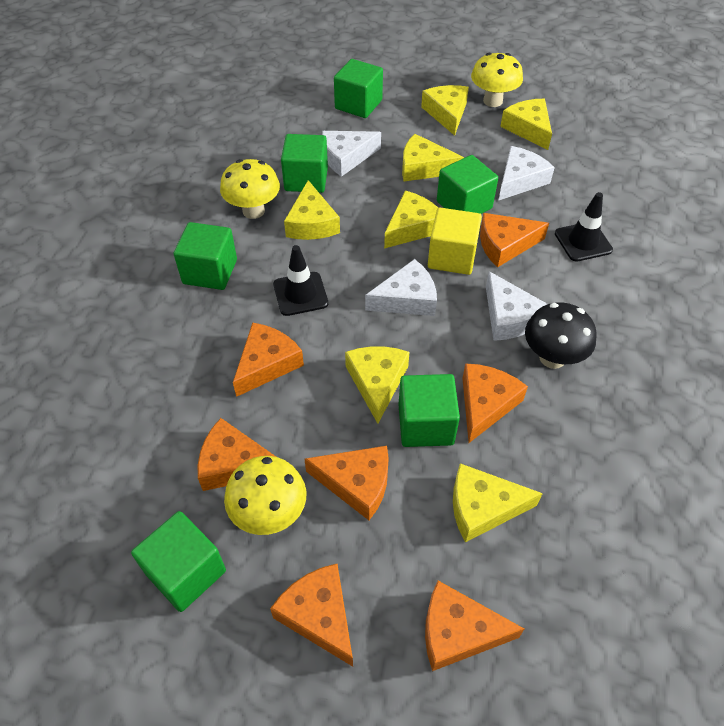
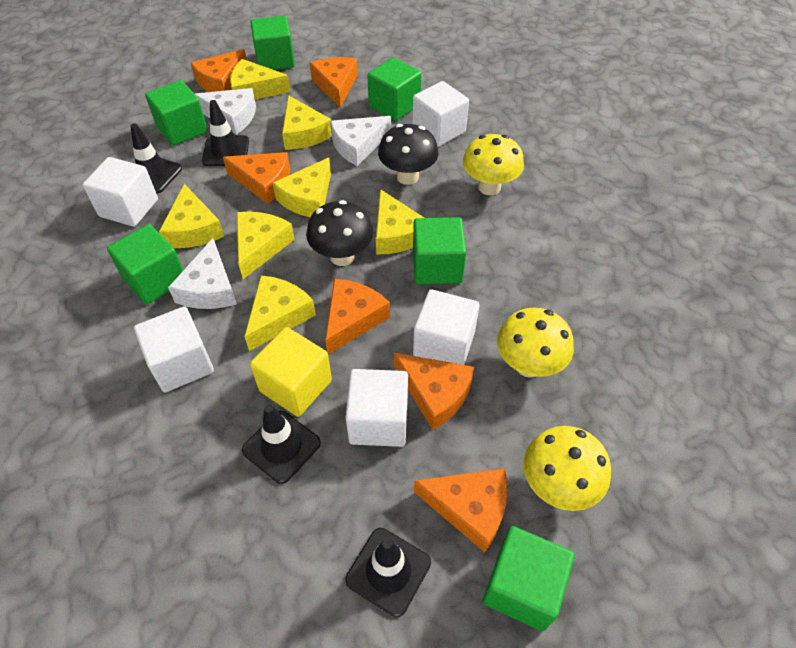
black mushroom: 1 -> 2
black traffic cone: 2 -> 4
orange cheese: 7 -> 6
white cheese: 4 -> 3
white cube: 0 -> 5

